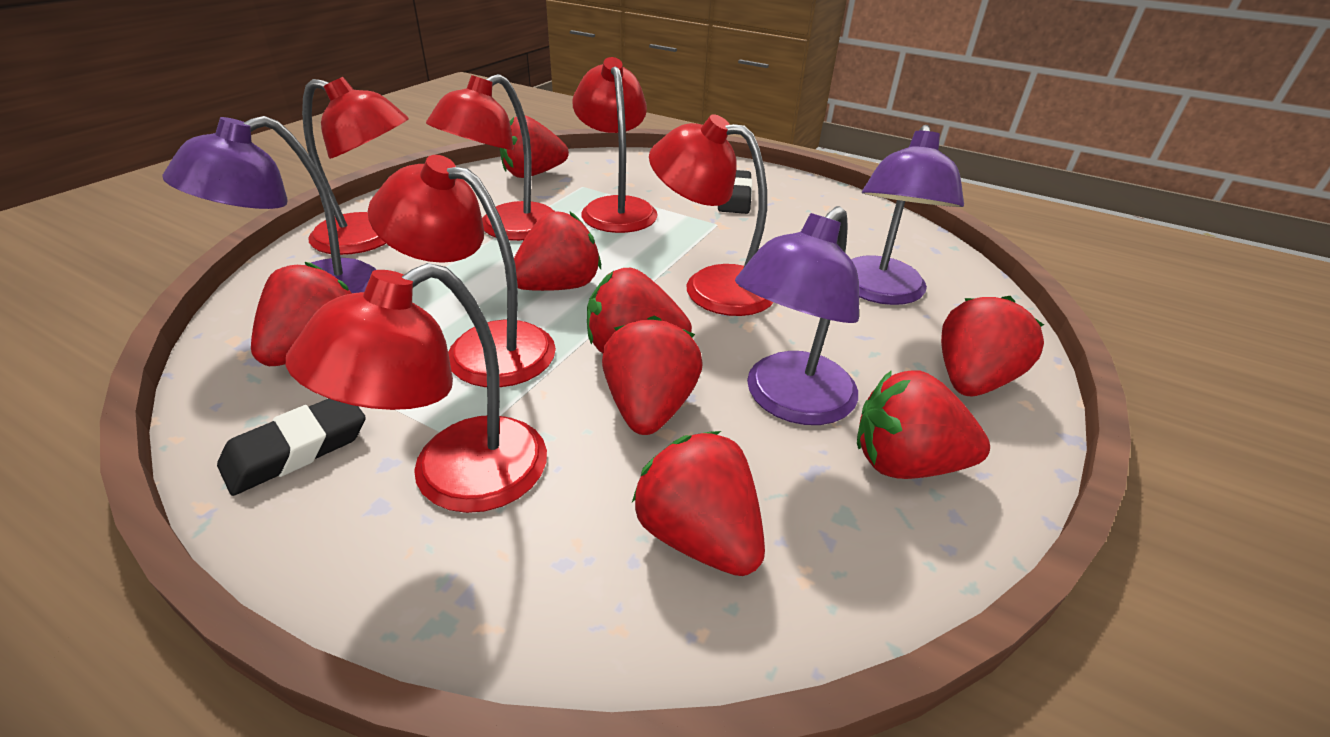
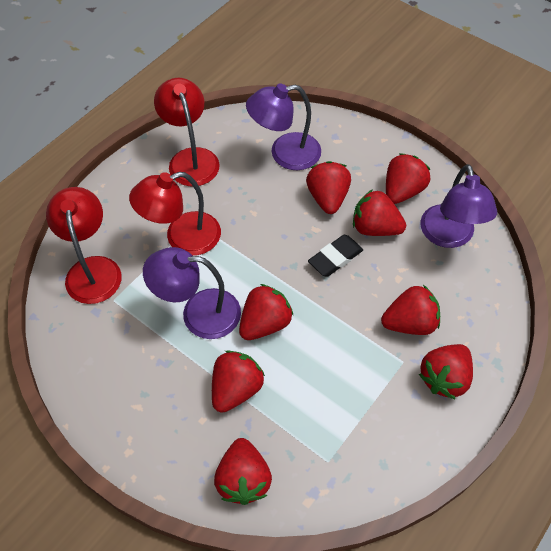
black eraser: 2 -> 1
red lamp: 6 -> 3

